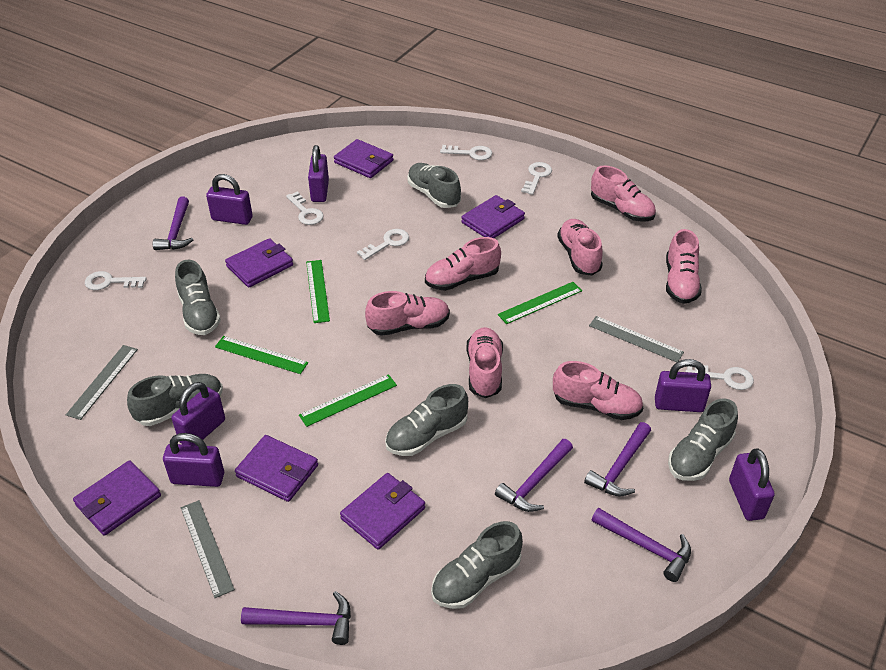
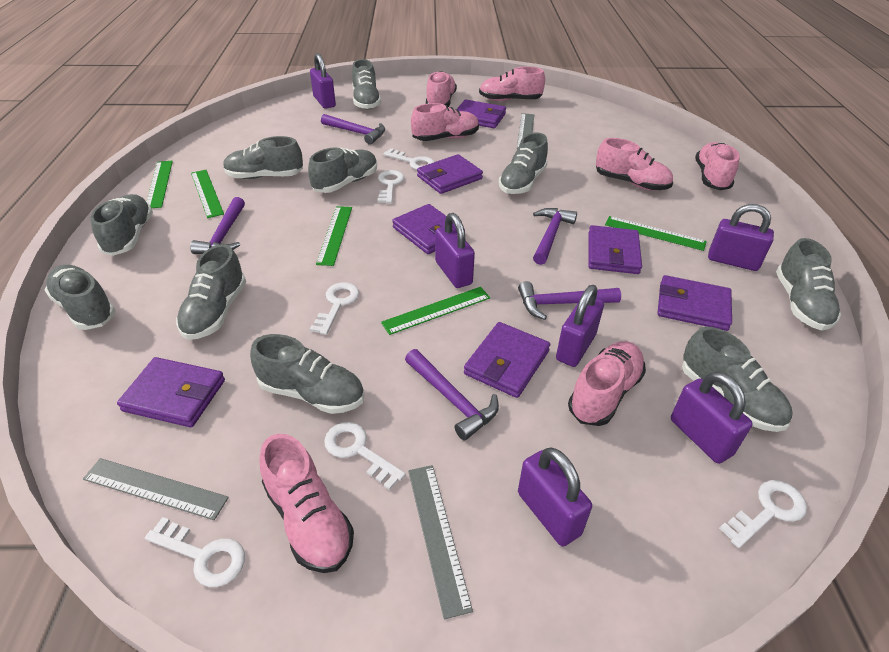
green ruler: 4 -> 5
grey shoe: 6 -> 10
purple wallet: 6 -> 7

